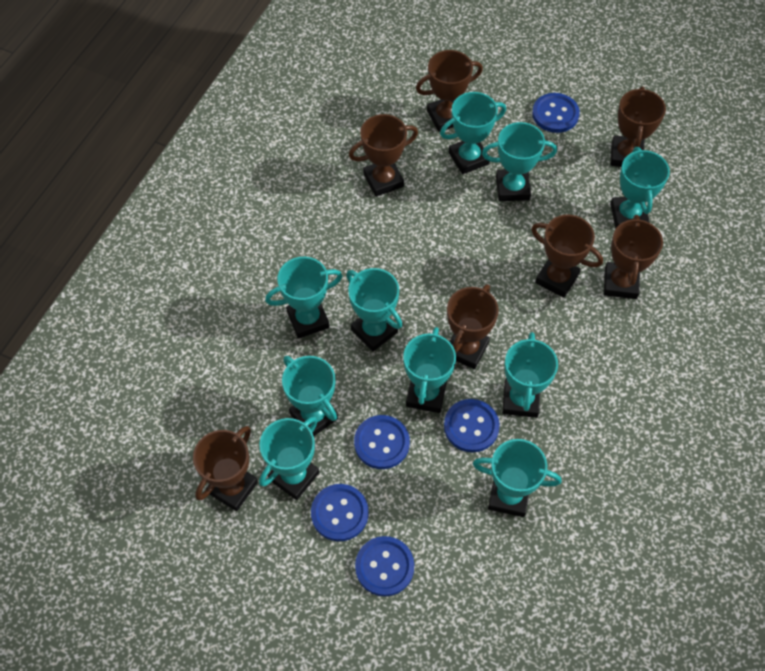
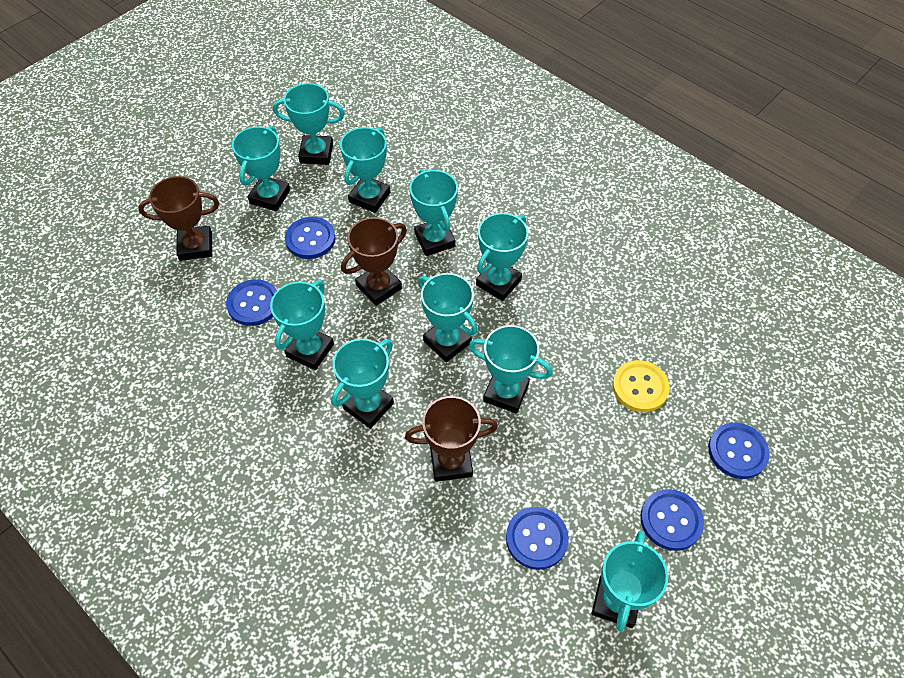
brown trophy: 7 -> 3
yellow button: 0 -> 1

